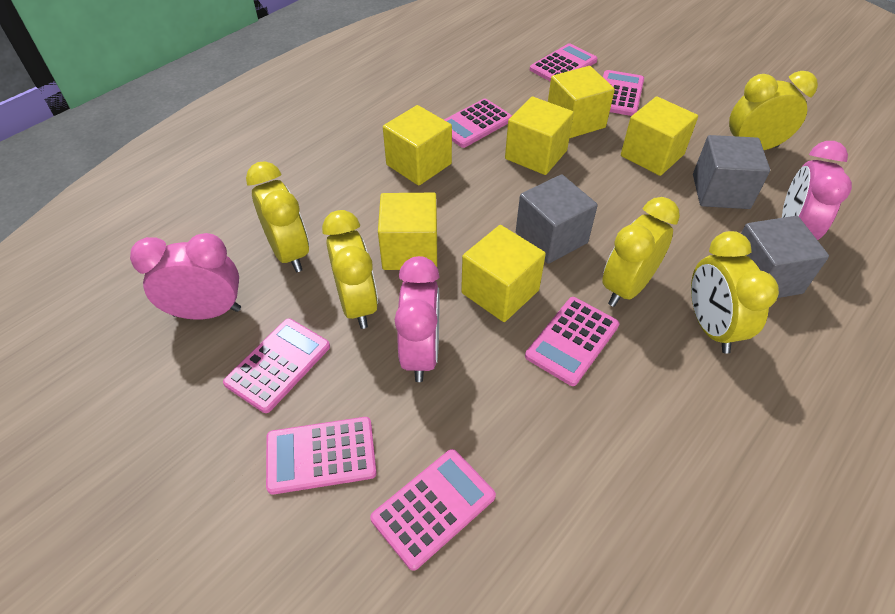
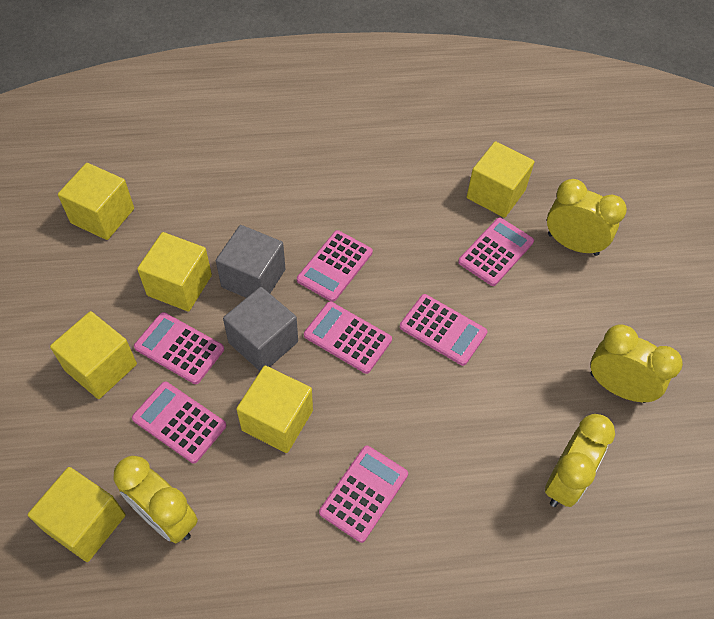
grey cube: 3 -> 2
pink clock: 3 -> 0
yellow clock: 5 -> 4

